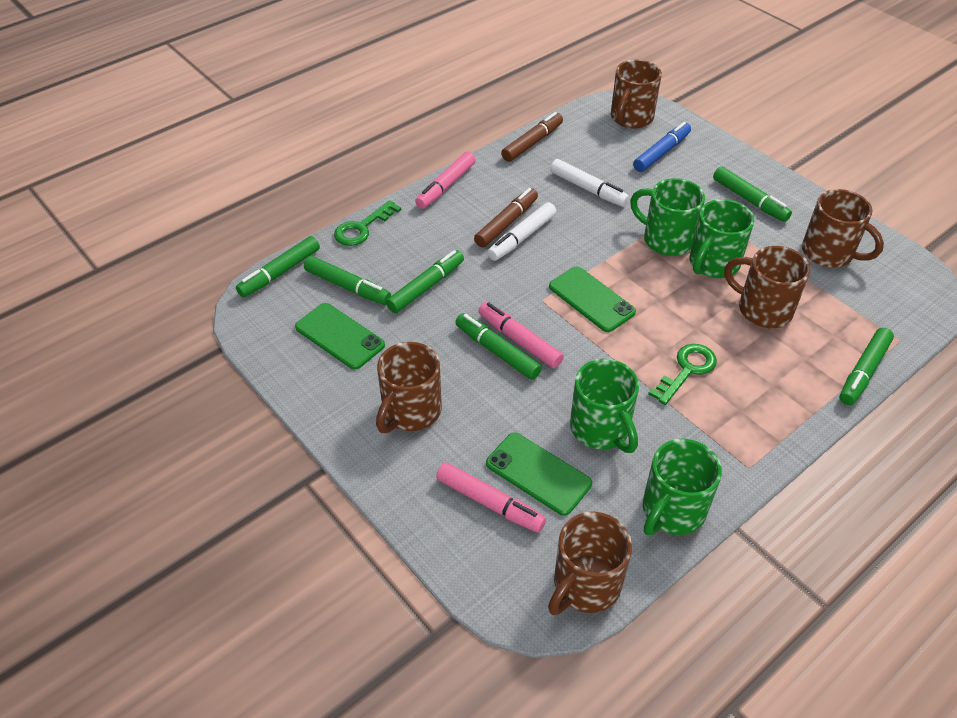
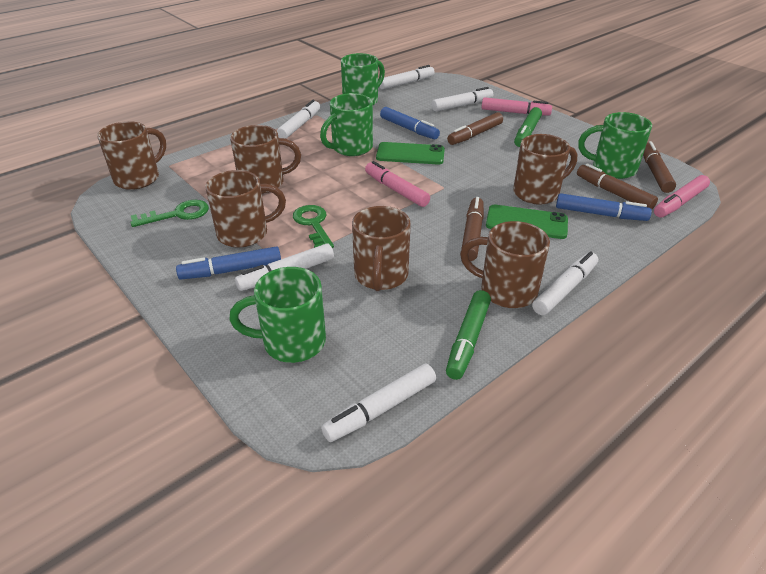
blue marker: 1 -> 3
brown marker: 2 -> 4
brown mug: 5 -> 6
green marker: 6 -> 2
green phone: 3 -> 2
white marker: 2 -> 6

